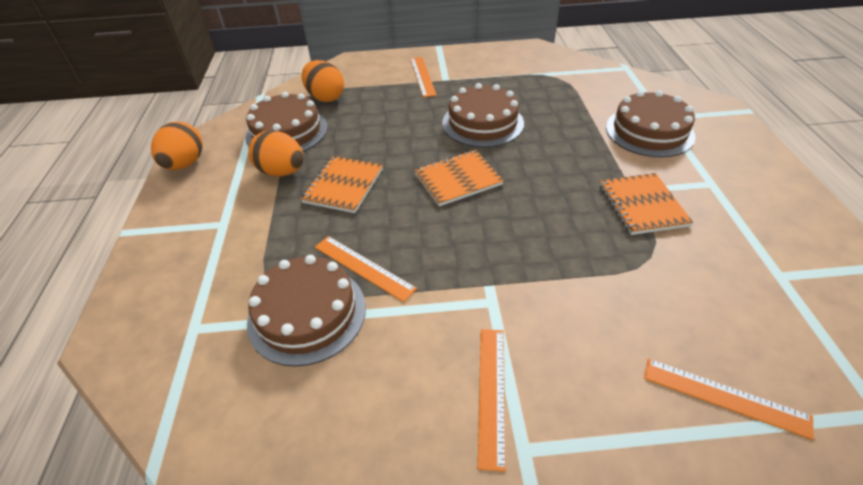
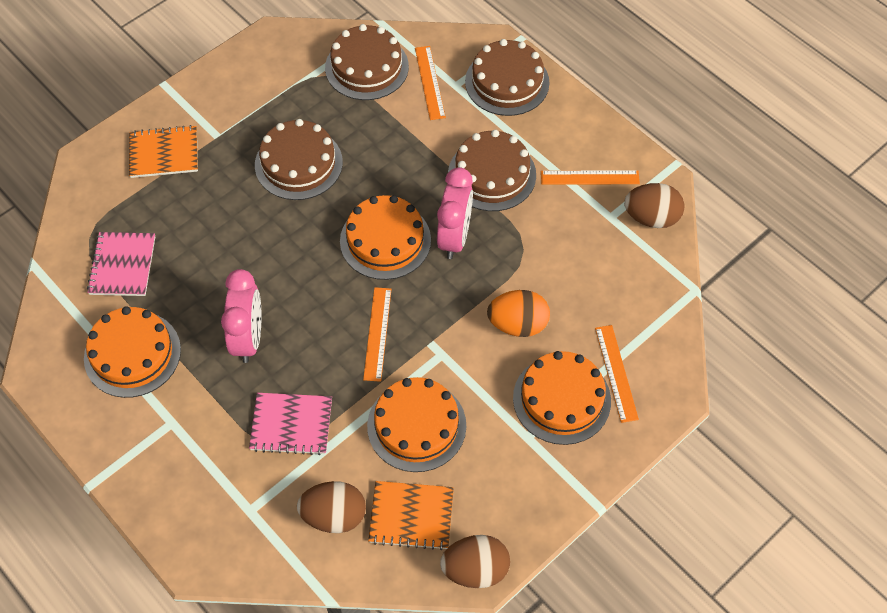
brown egg: 0 -> 3
orange cake: 0 -> 4
orange egg: 3 -> 1
orange notebook: 3 -> 2
pink clock: 0 -> 2
pink notebook: 0 -> 2

